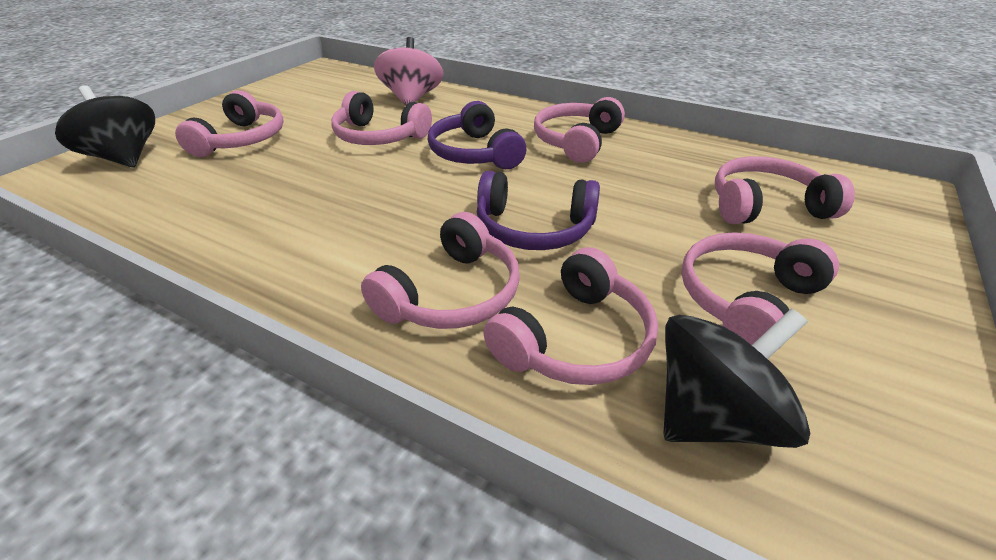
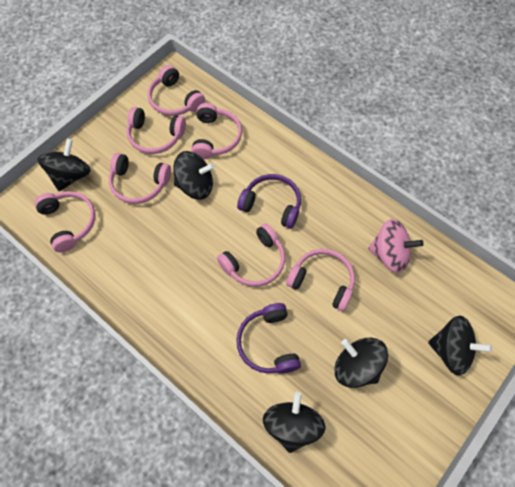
black spinning top: 2 -> 5

